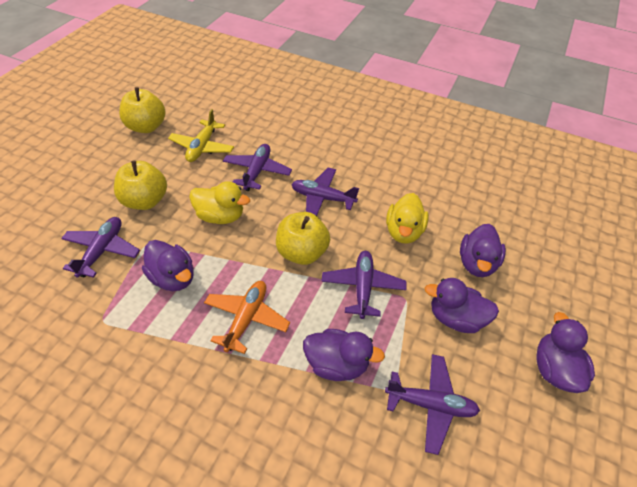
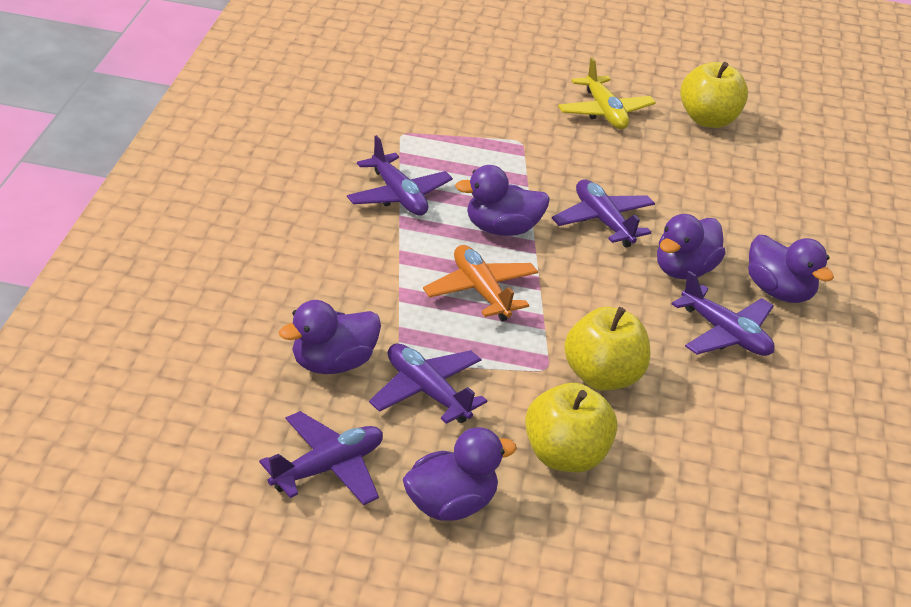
yellow duck: 2 -> 0

